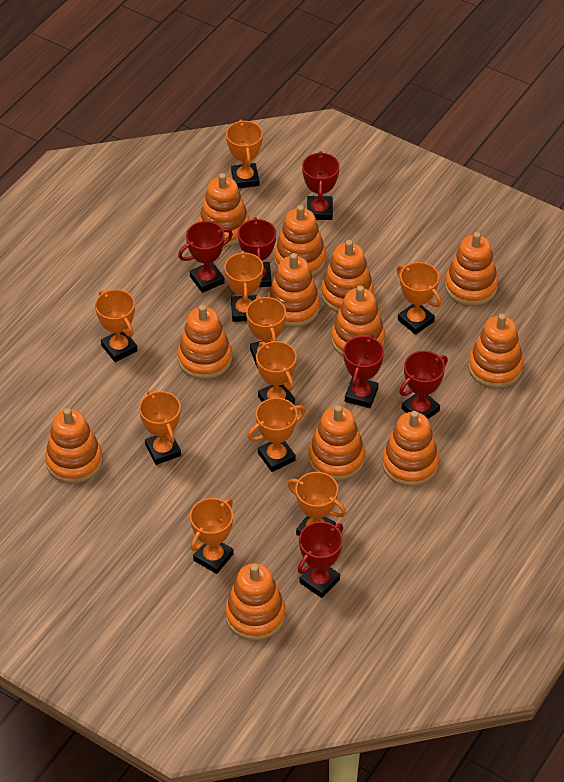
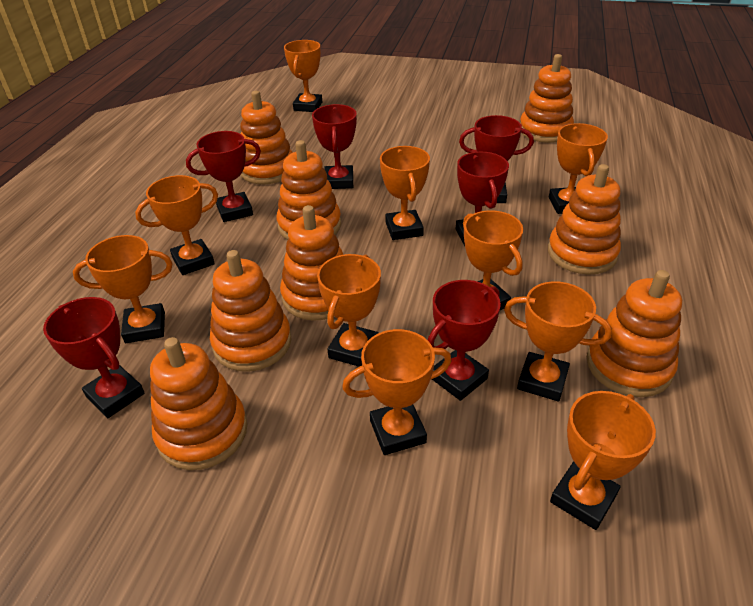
orange stacking toy: 12 -> 8

